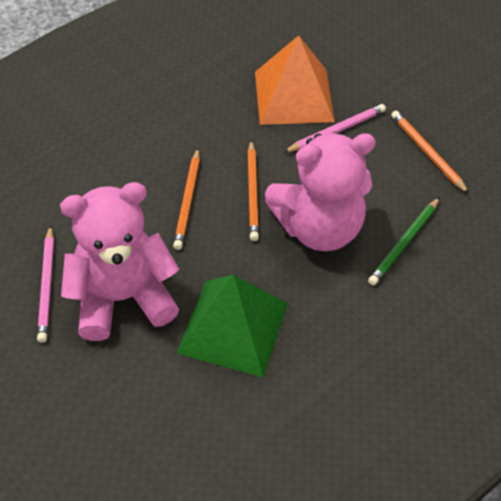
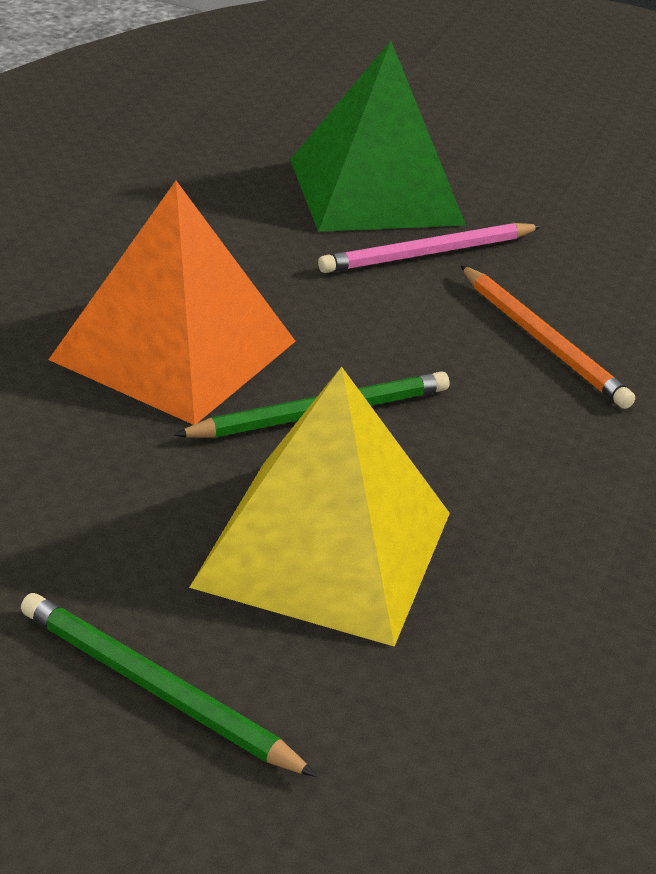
green pencil: 1 -> 2
orange pencil: 3 -> 1
pink pencil: 2 -> 1
pink teddy bear: 2 -> 0
yellow pyramid: 0 -> 1

